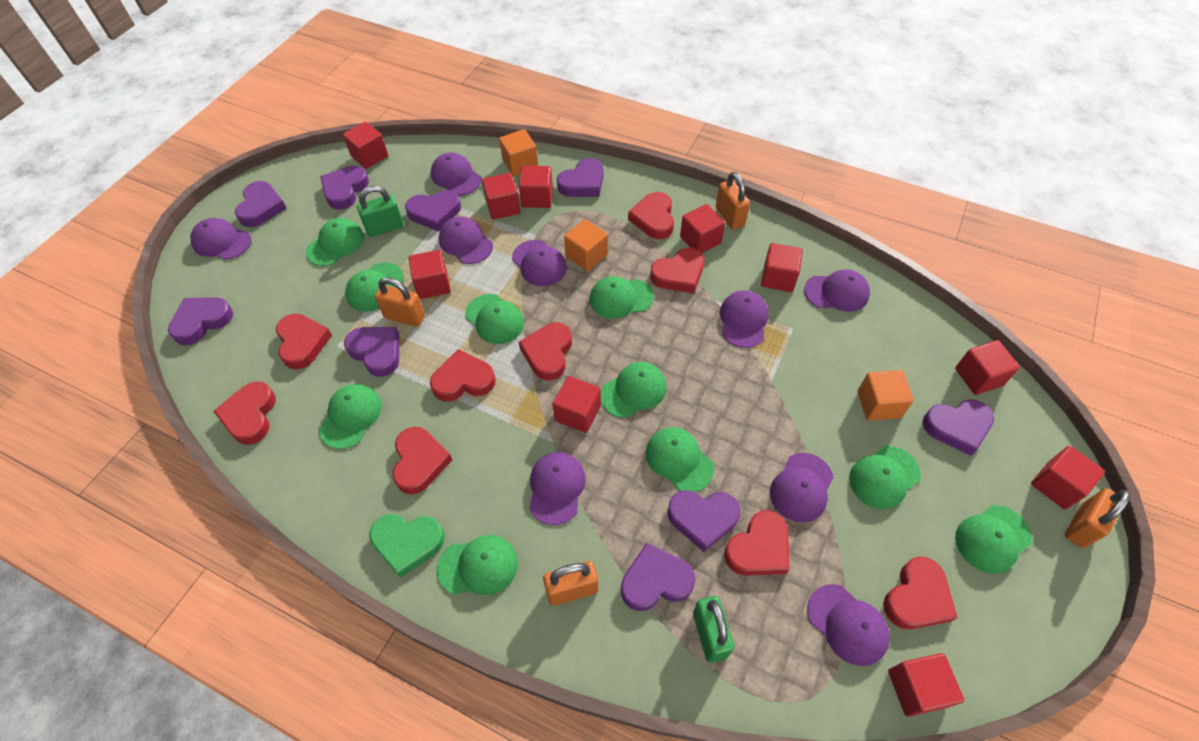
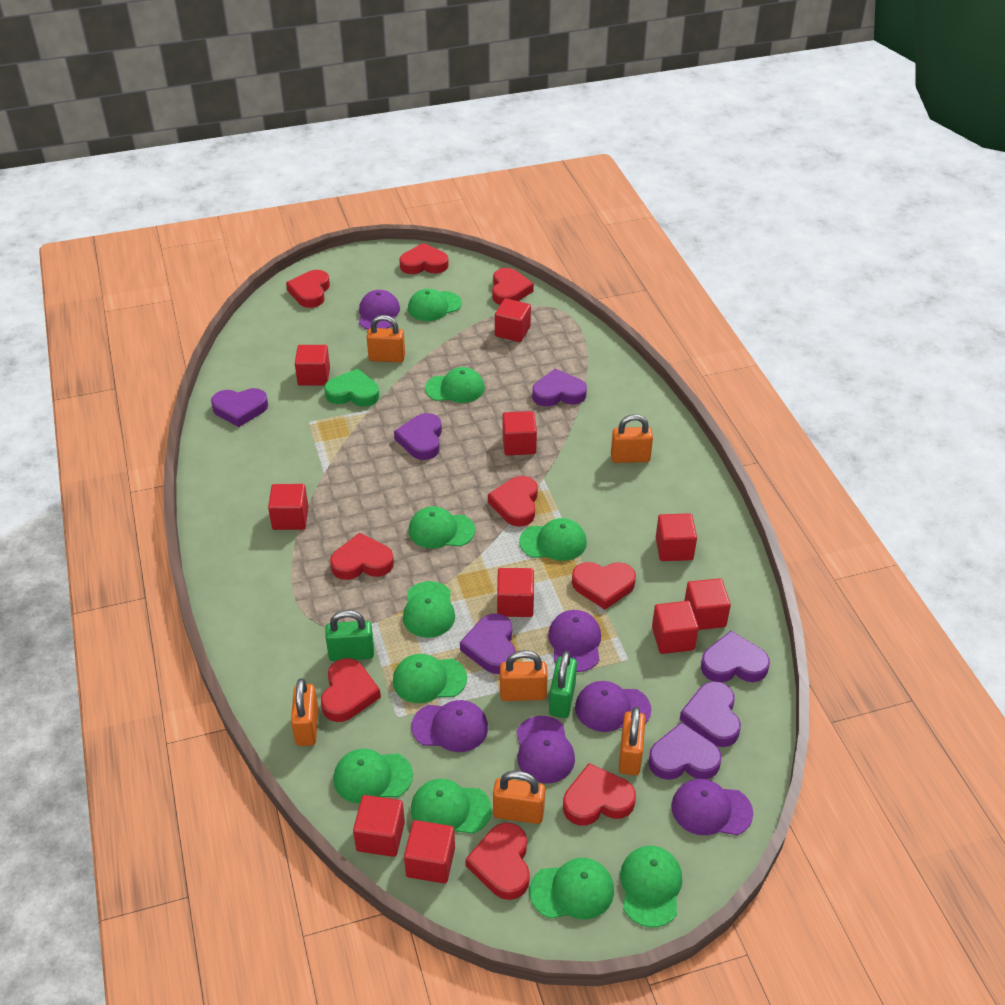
orange cube: 3 -> 0
orange padlock: 4 -> 6
purple cap: 9 -> 6
purple heart: 9 -> 7

